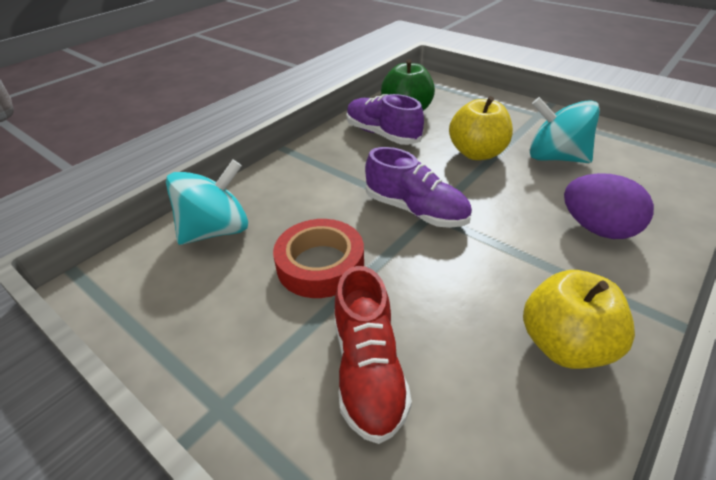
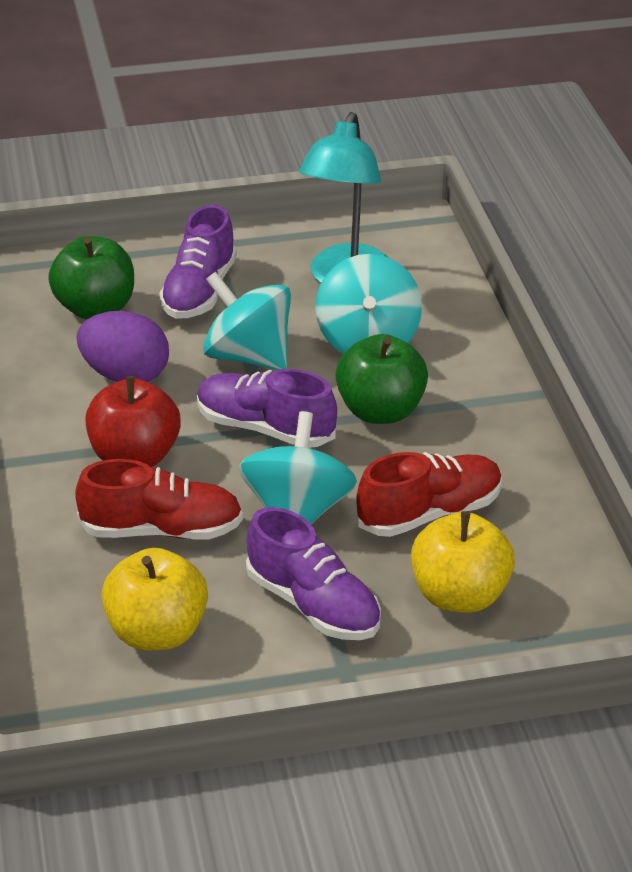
green apple: 1 -> 2
purple shoe: 2 -> 3
red apple: 0 -> 1
red shoe: 1 -> 2
red tape: 1 -> 0
turquoise lamp: 0 -> 1
turquoise spinning top: 2 -> 3

